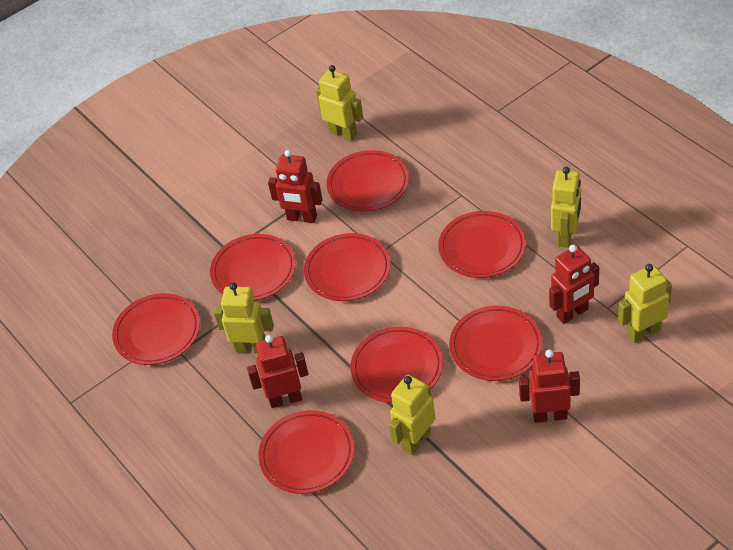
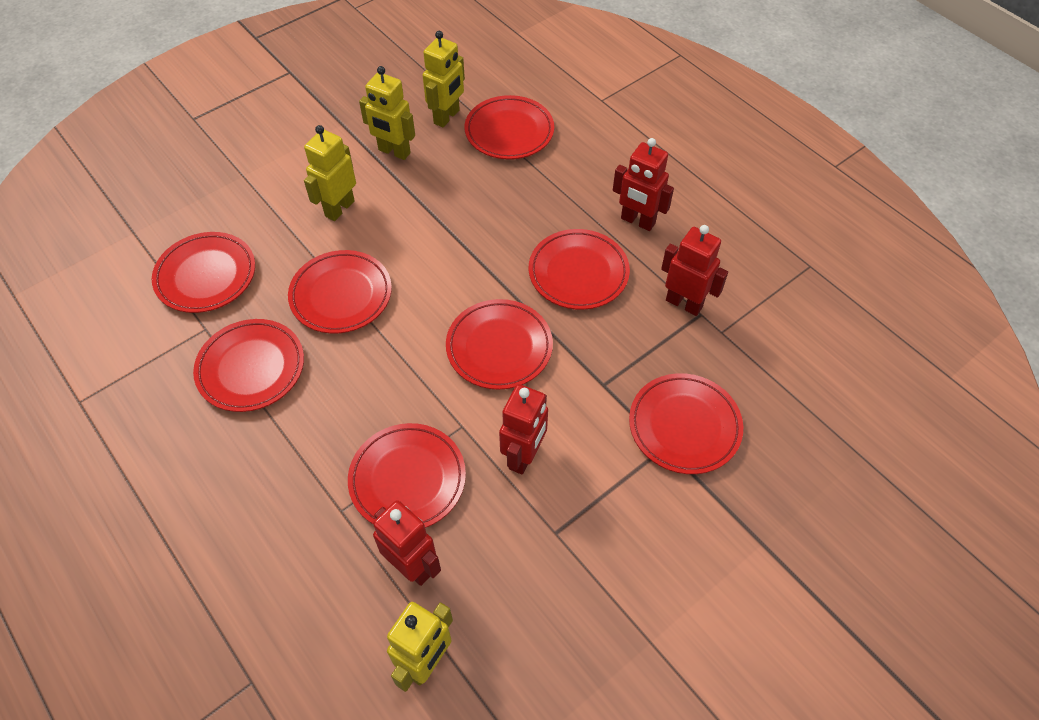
yellow robot: 5 -> 4

